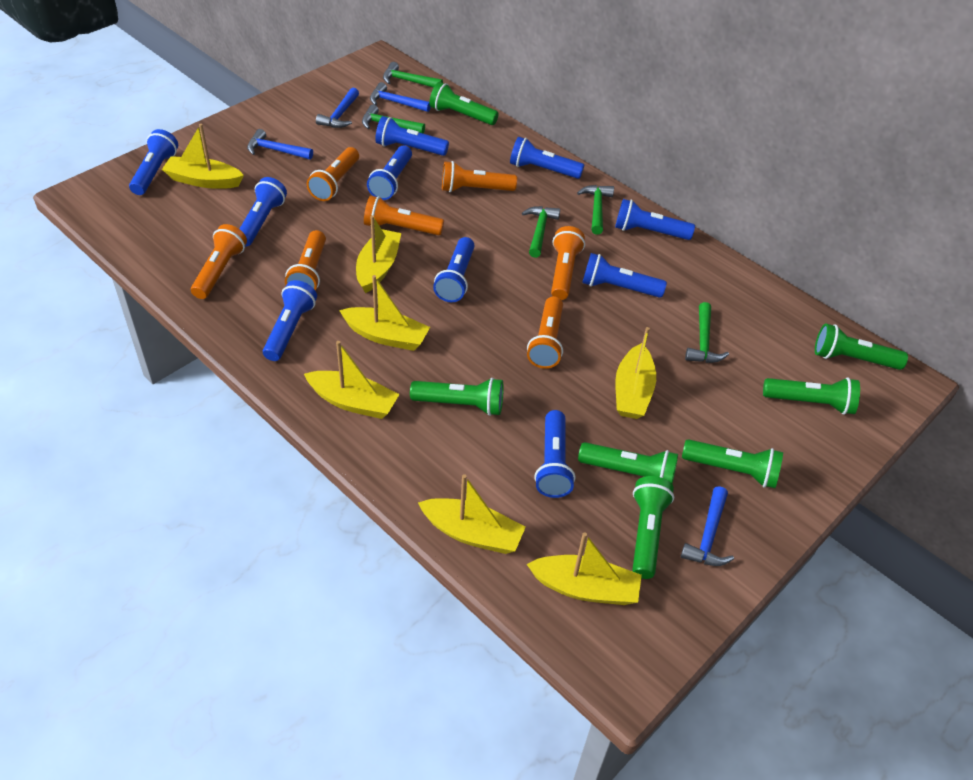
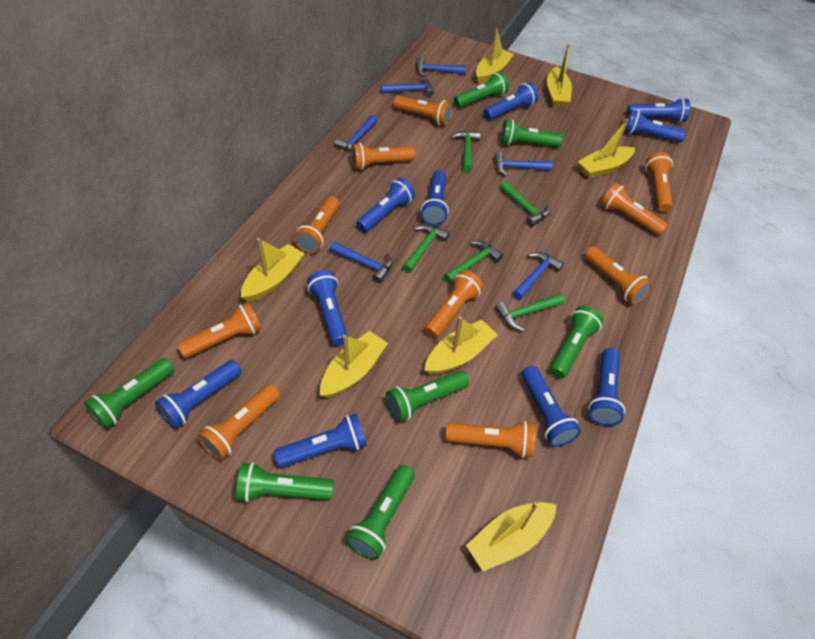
blue hammer: 4 -> 6
orange flashlight: 7 -> 10

